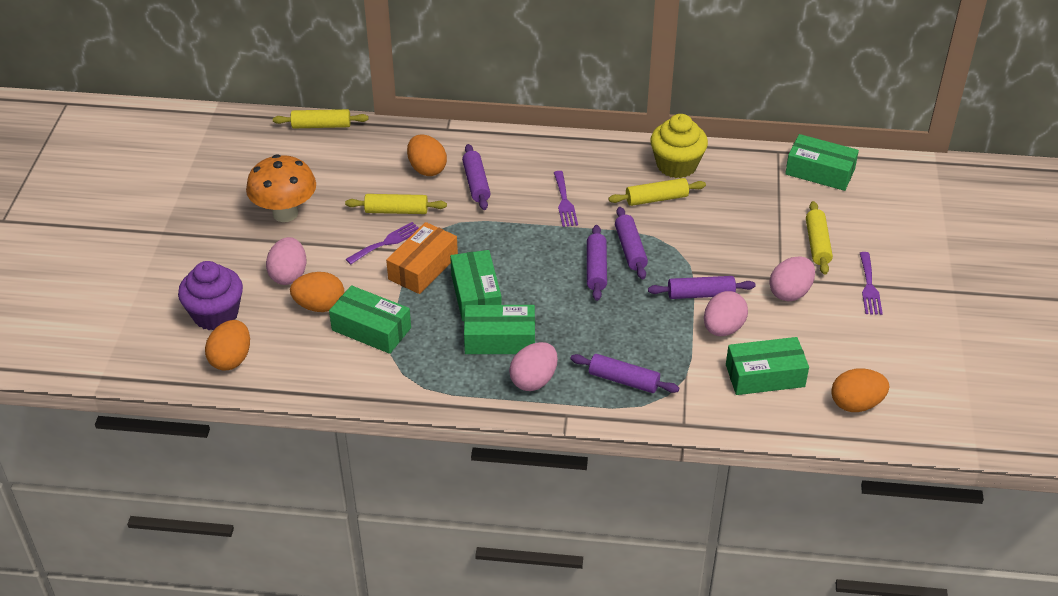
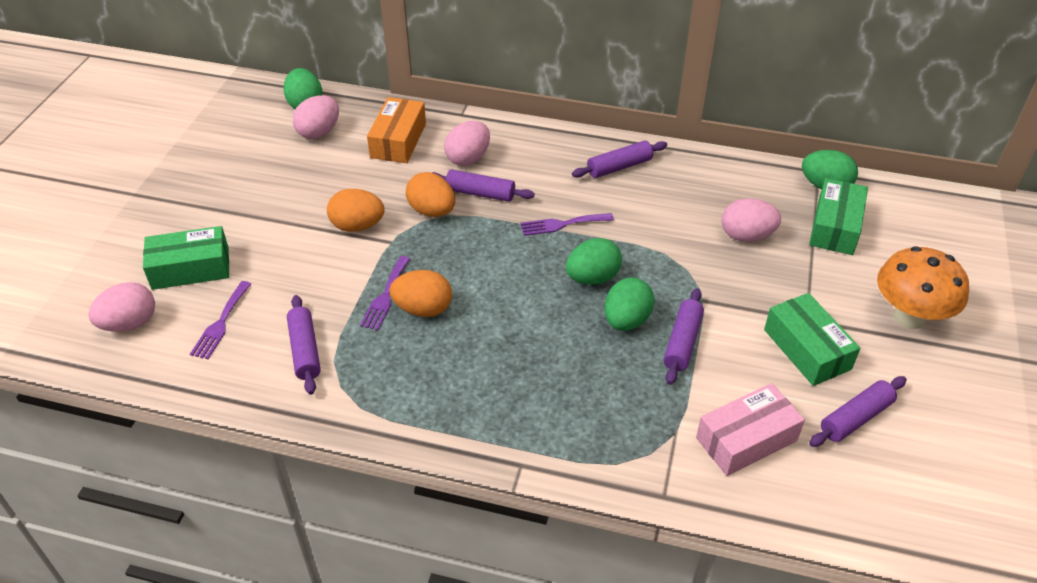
green box: 5 -> 3
green egg: 0 -> 4
orange egg: 4 -> 3
pink box: 0 -> 1
purple cupcake: 1 -> 0
yellow cupcake: 1 -> 0
yellow rolling pin: 4 -> 0

